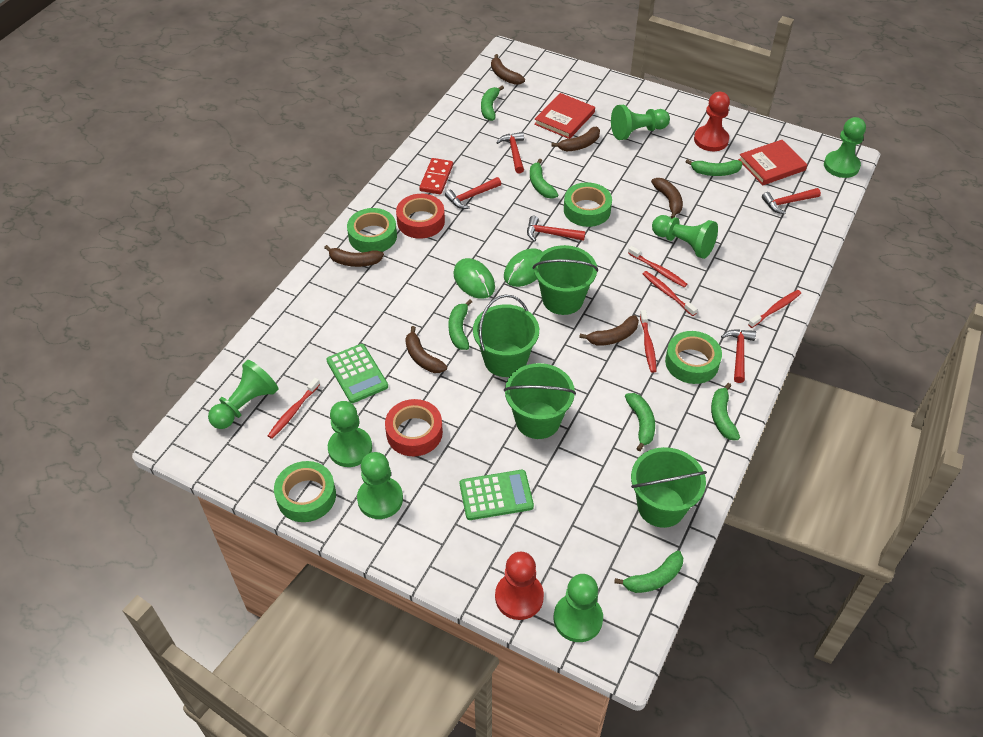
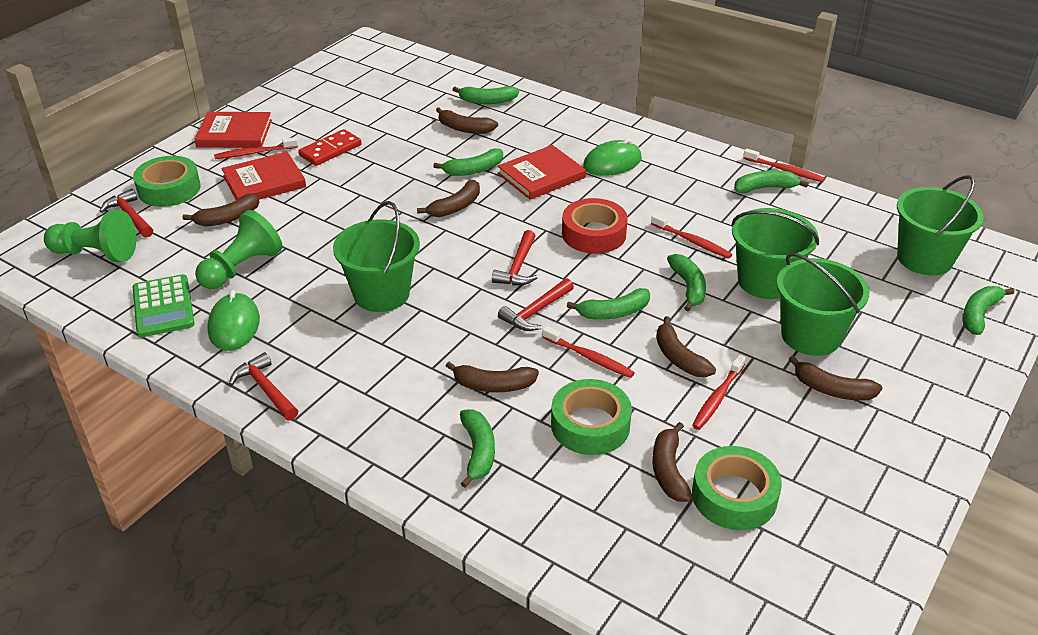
brown banana: 6 -> 7
green calculator: 2 -> 1
green pawn: 7 -> 2
green tape: 4 -> 3
red book: 2 -> 3
red hammer: 5 -> 4
red pawn: 2 -> 0
red tape: 2 -> 1

